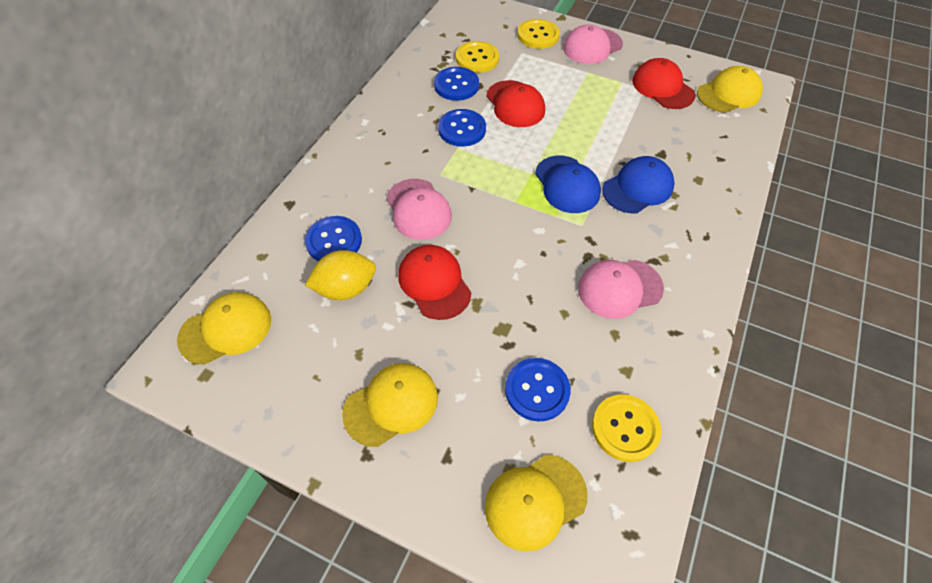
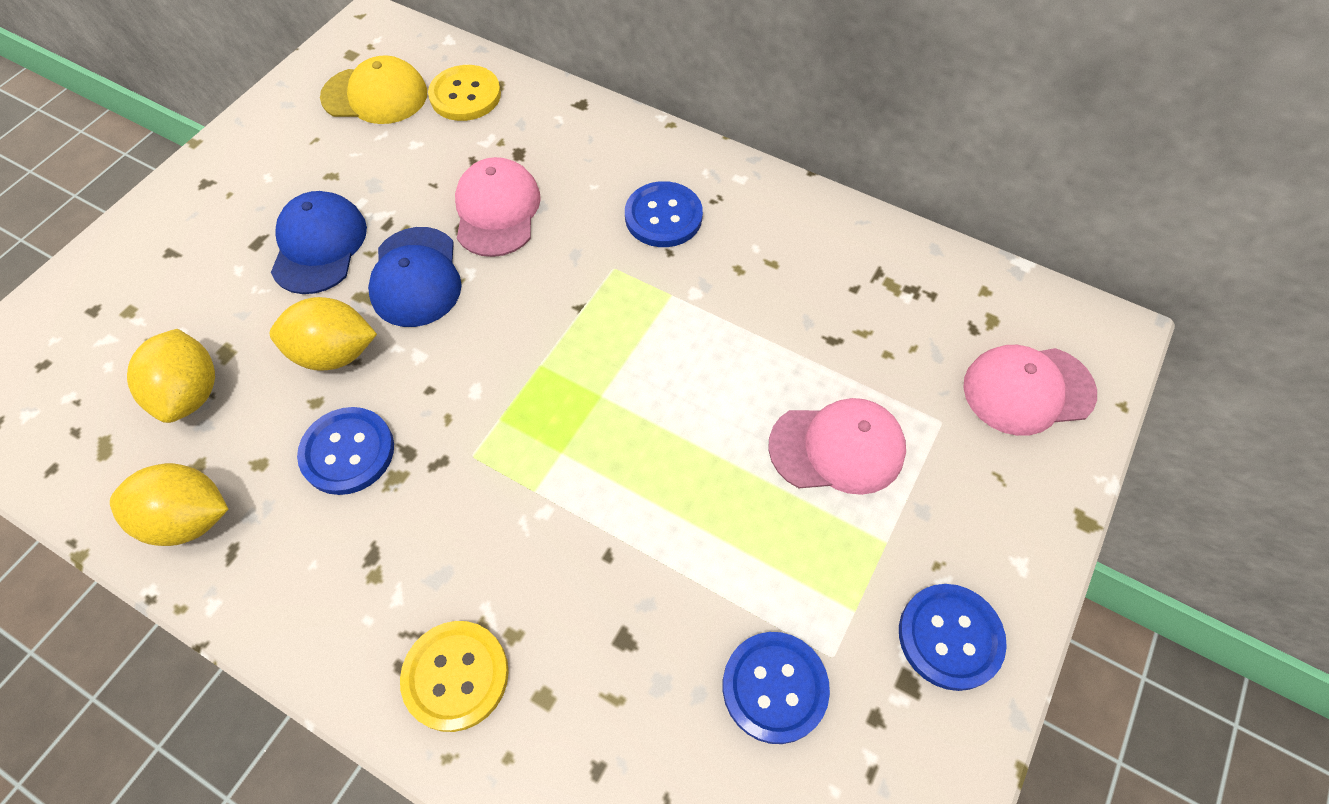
red cap: 3 -> 0
yellow button: 3 -> 2
yellow cap: 4 -> 1
yellow lemon: 1 -> 3

